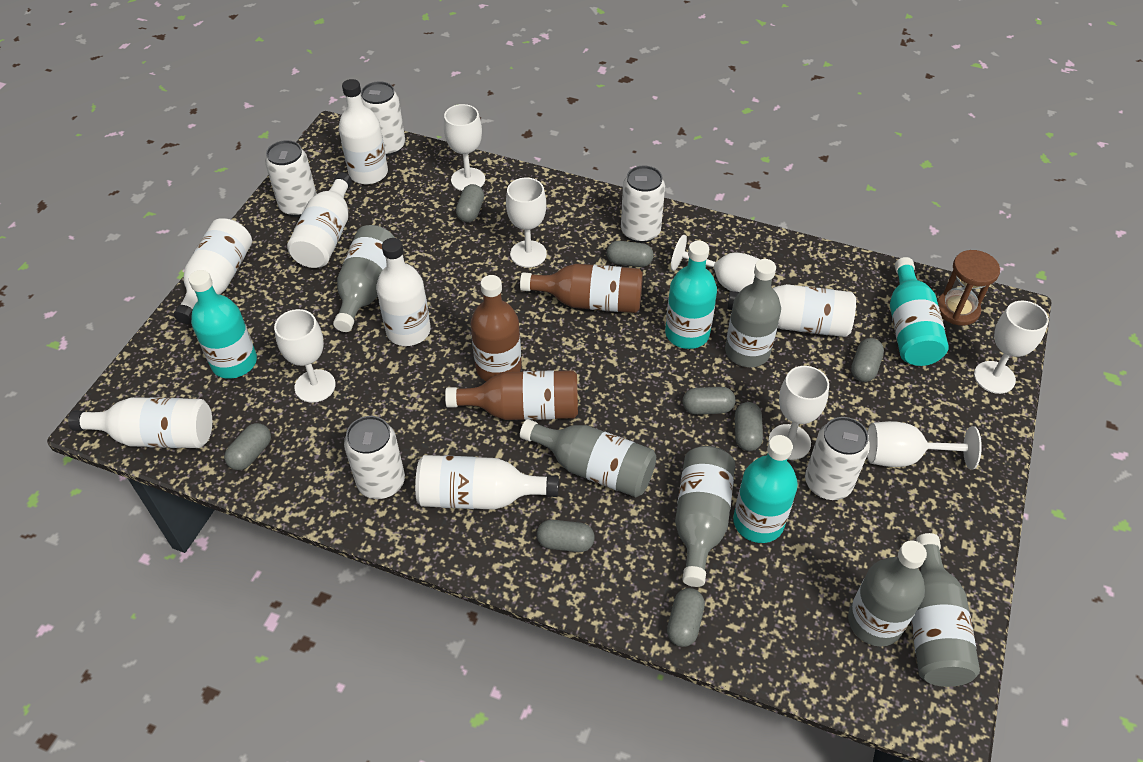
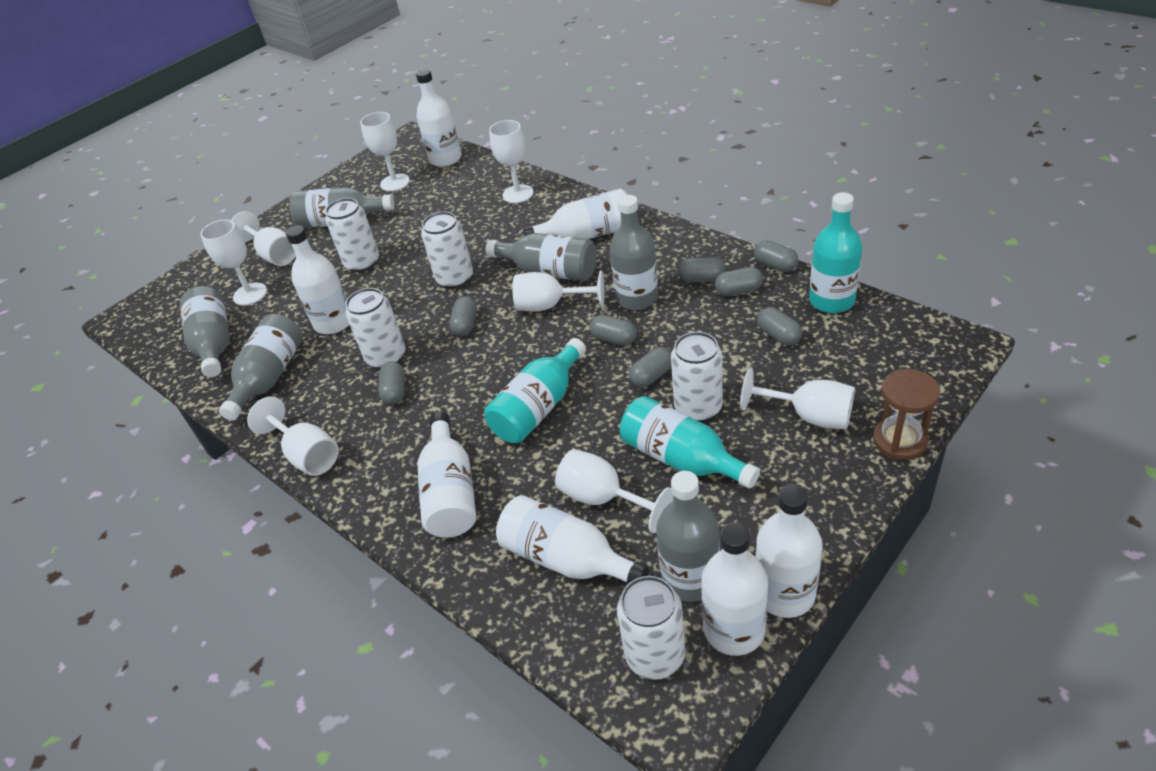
brown bottle: 3 -> 0
turquoise bottle: 4 -> 3
white goblet: 7 -> 8

